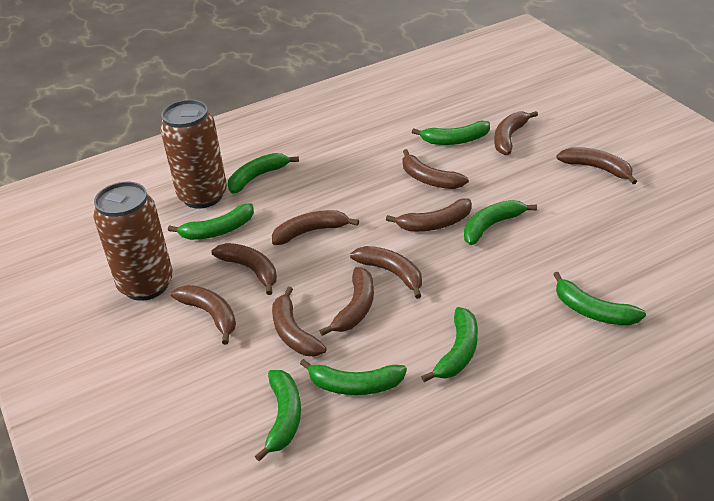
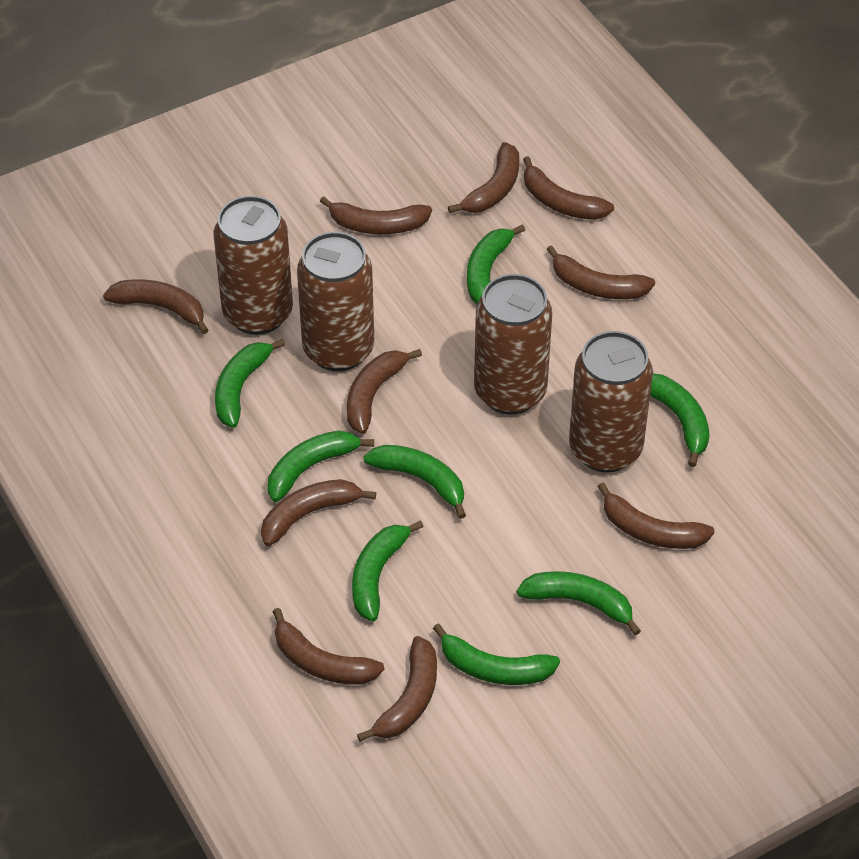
brown can: 2 -> 4

